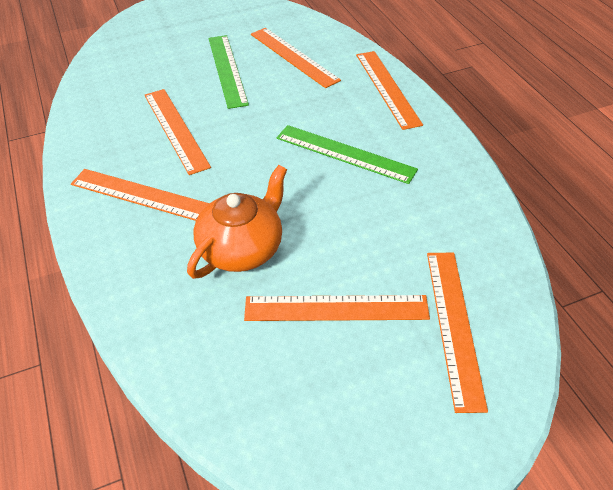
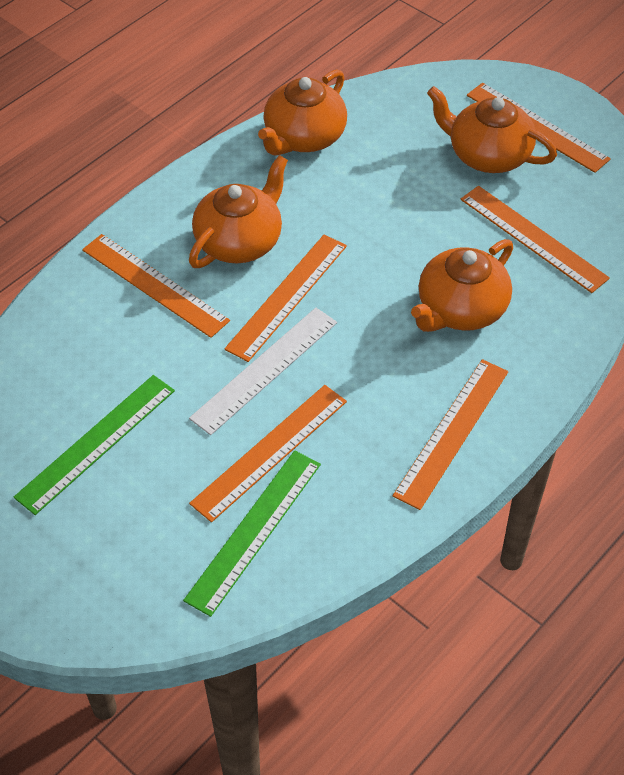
orange teapot: 1 -> 4
white ruler: 0 -> 1

